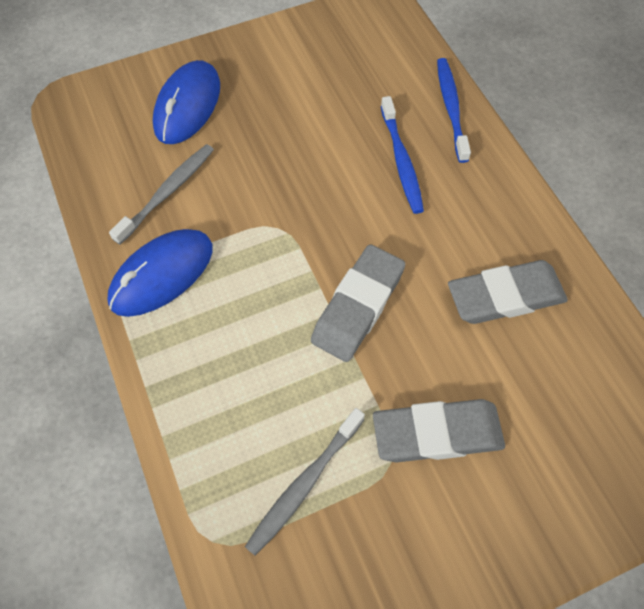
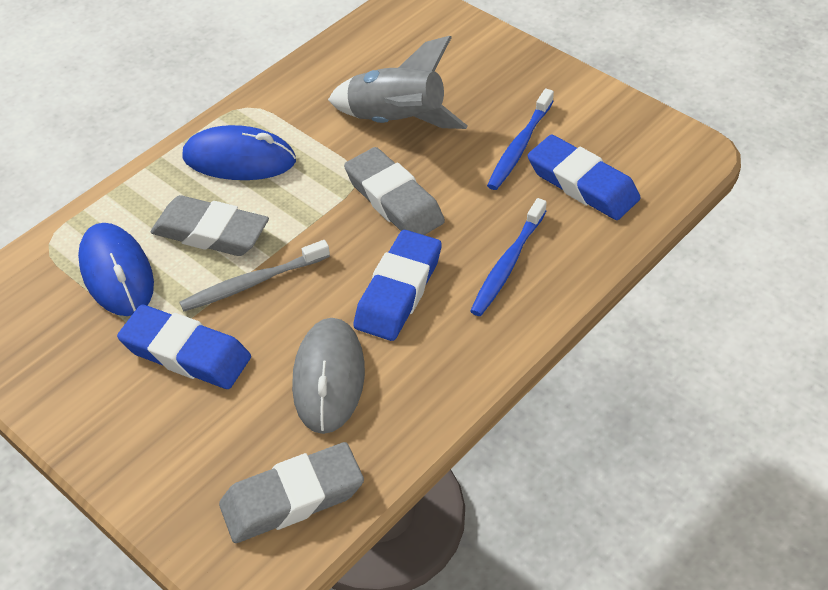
blue eraser: 0 -> 3
grey mouse: 0 -> 1
grey rocket: 0 -> 1
grey toothbrush: 2 -> 1

